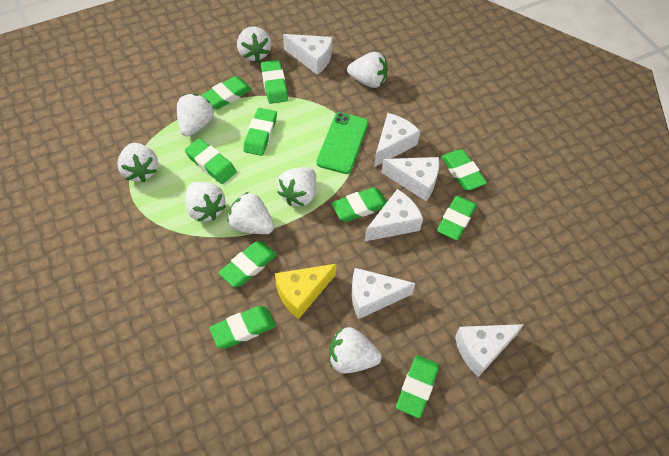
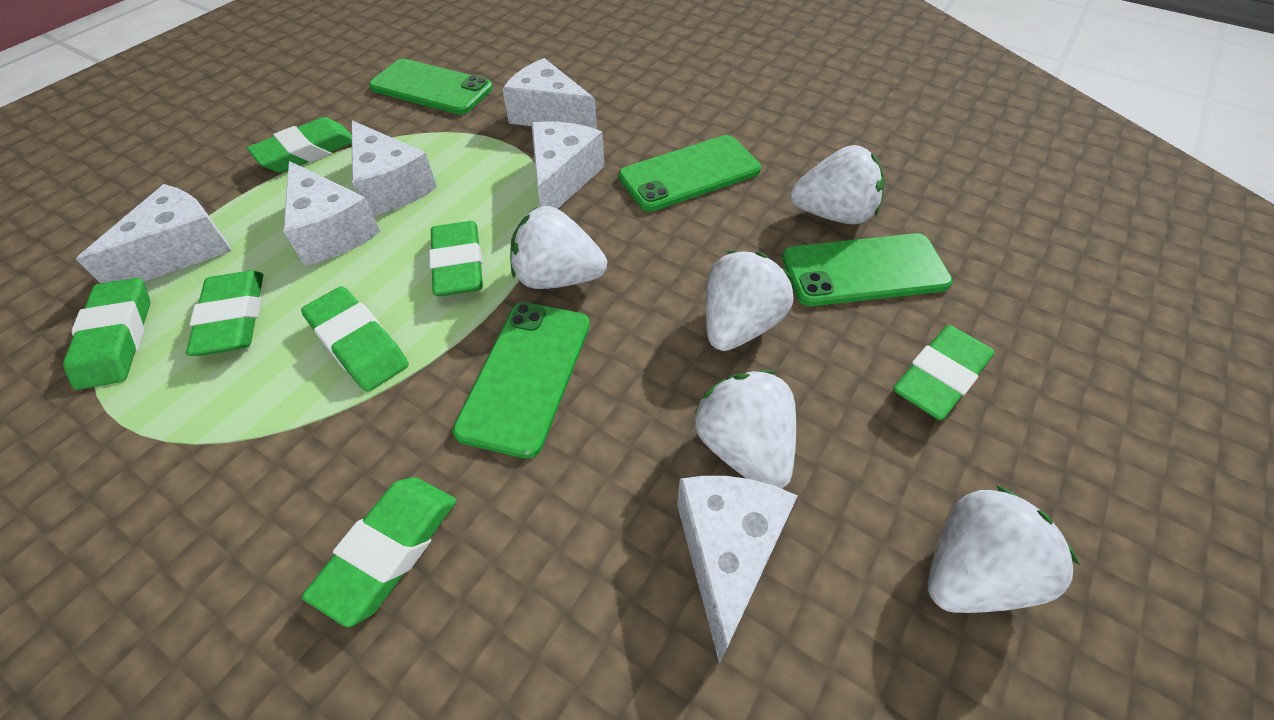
green eraser: 10 -> 7
green phone: 1 -> 4
white strawberry: 8 -> 5
yellow cheese: 1 -> 0

